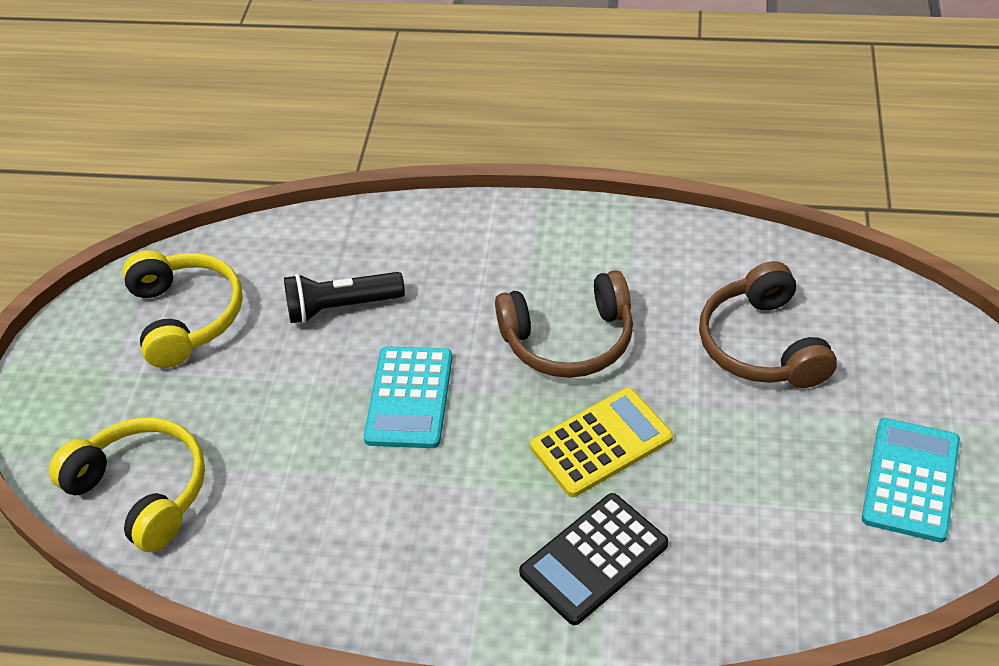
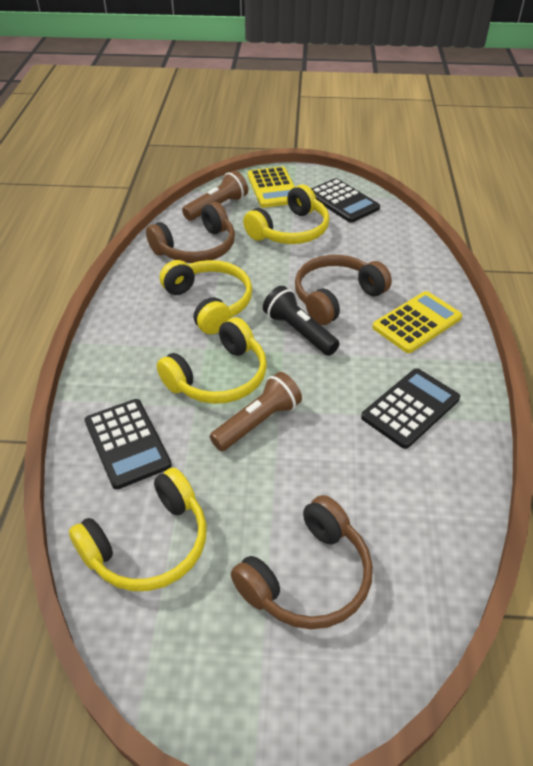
black calculator: 1 -> 3
brown flashlight: 0 -> 2
brown headphones: 2 -> 3
turquoise calculator: 2 -> 0
yellow calculator: 1 -> 2
yellow headphones: 2 -> 4

